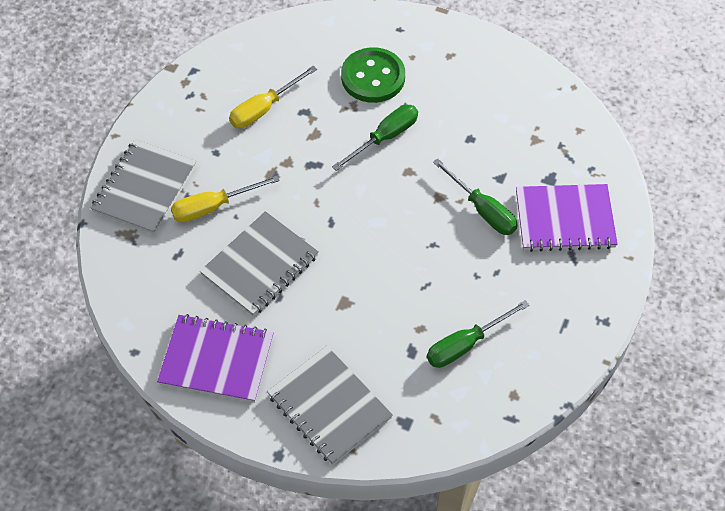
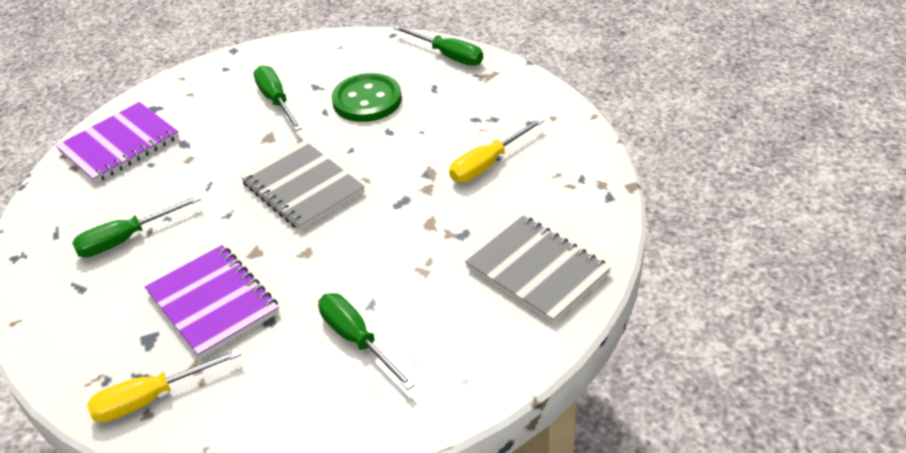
green screwdriver: 3 -> 4
grey notebook: 3 -> 2

